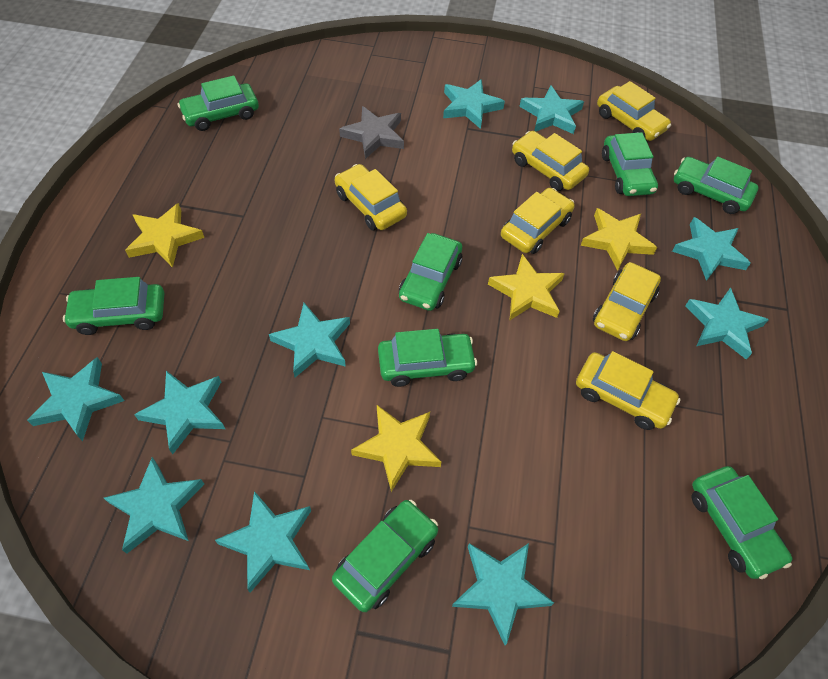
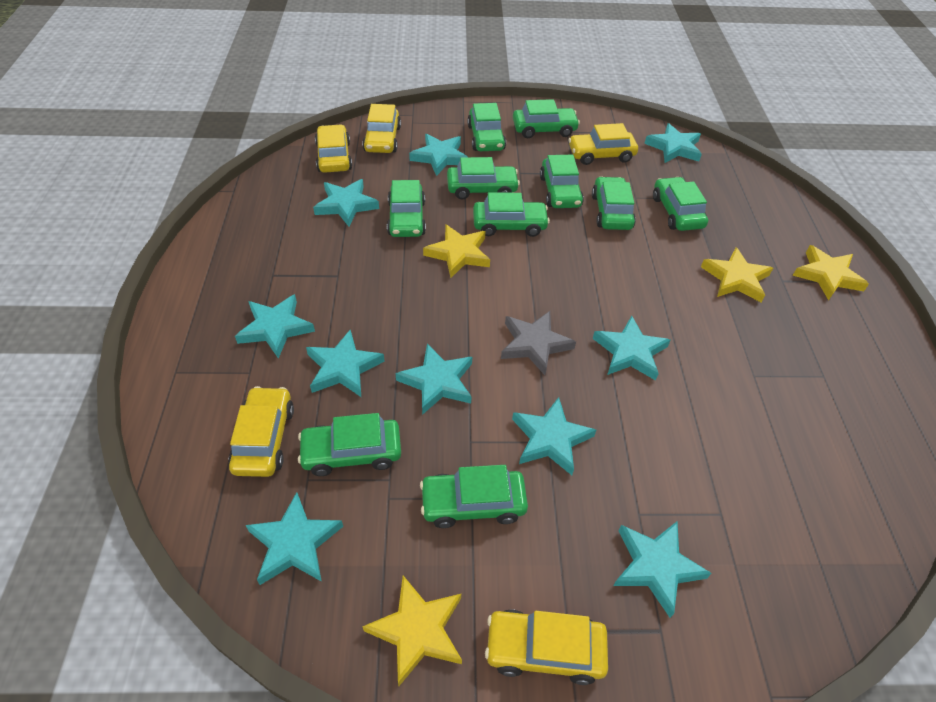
green car: 8 -> 10
yellow car: 6 -> 5

